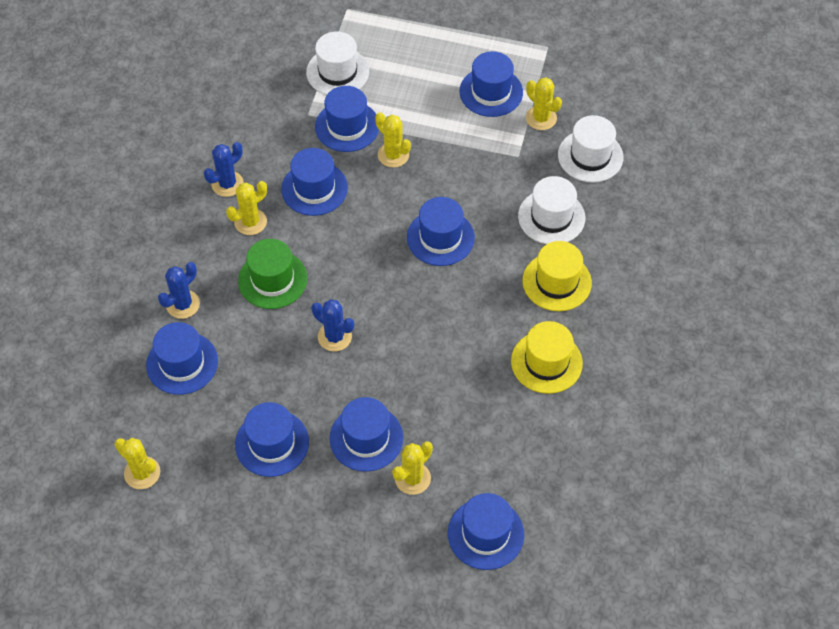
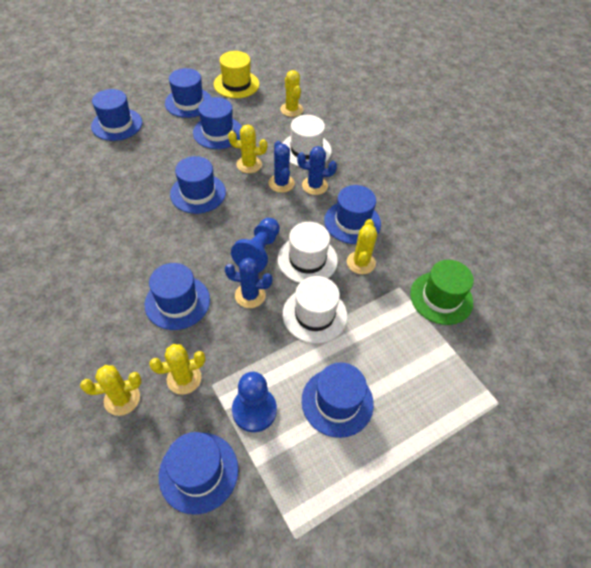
blue pawn: 0 -> 2
yellow hat: 2 -> 1

